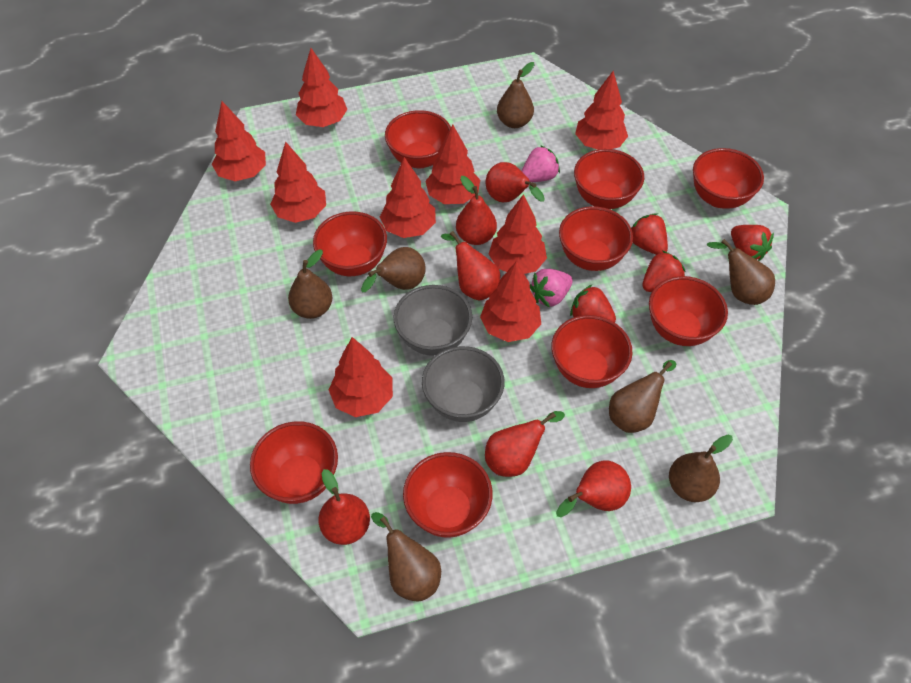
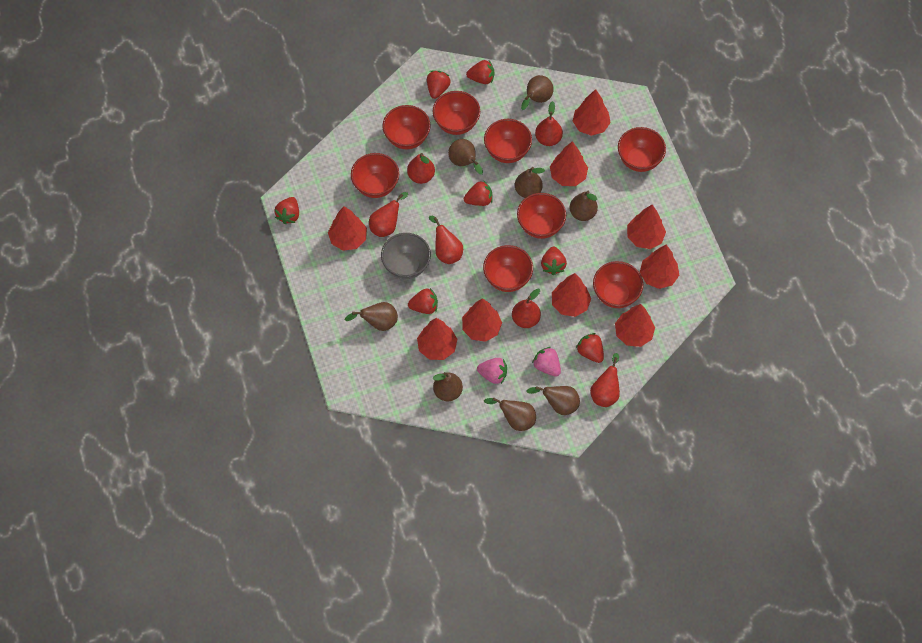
brown pear: 7 -> 8
grey bowl: 2 -> 1
red bowl: 9 -> 8
red strawberry: 4 -> 7

